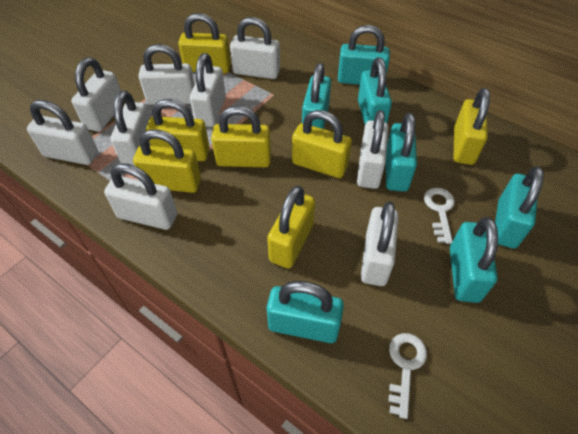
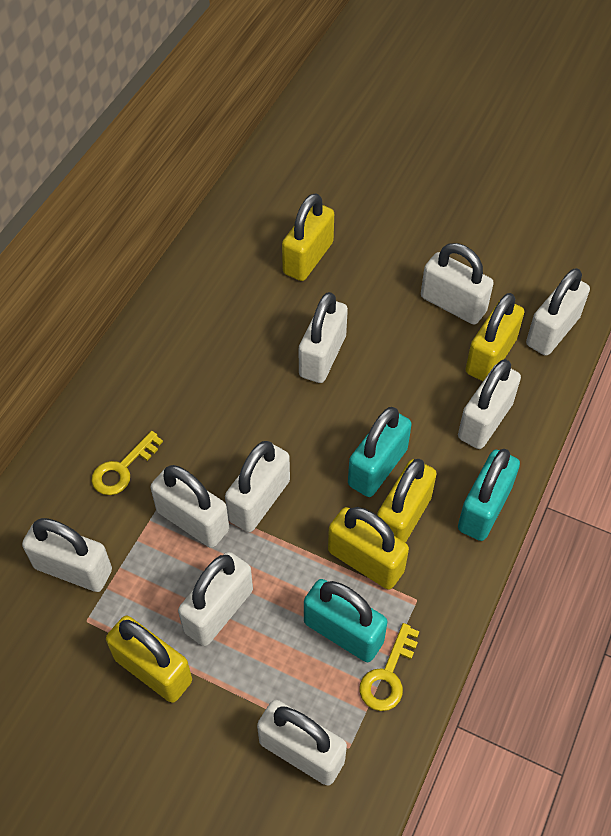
turquoise padlock: 7 -> 3
white key: 2 -> 0
yellow key: 0 -> 2
yellow padlock: 7 -> 5

